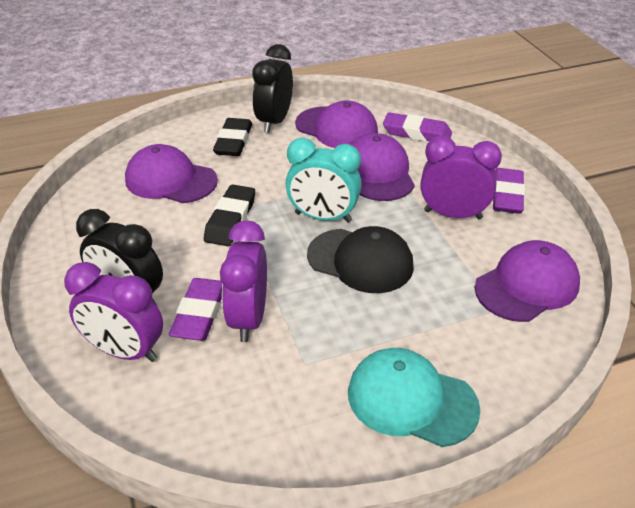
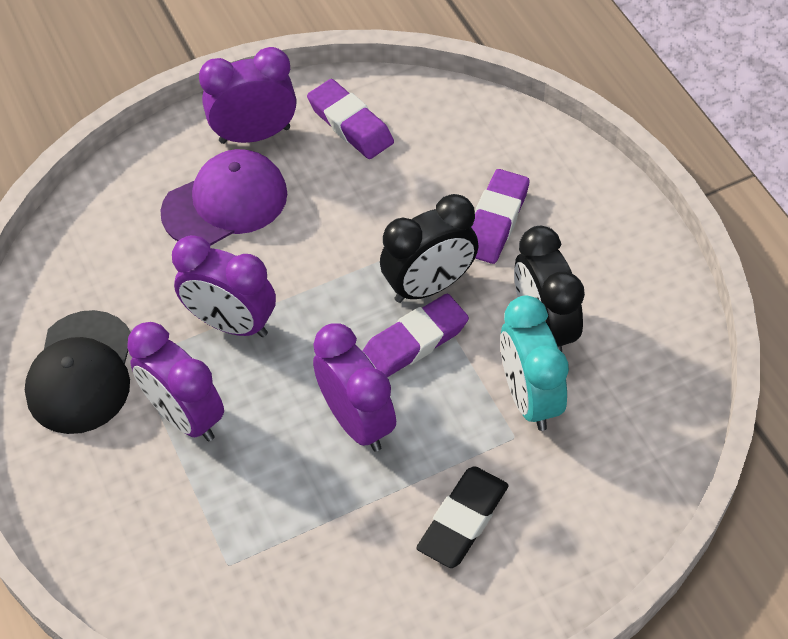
black eraser: 2 -> 1
purple cap: 4 -> 1
purple clock: 3 -> 4
turquoise cap: 1 -> 0

